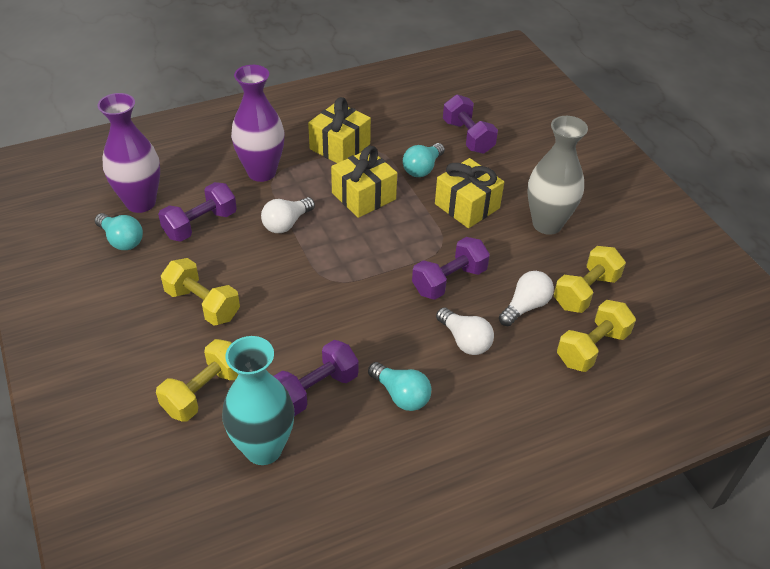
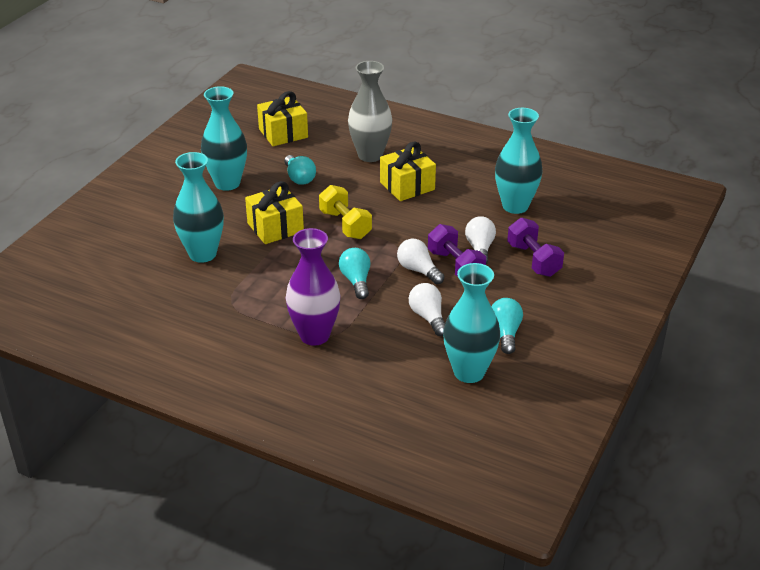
purple dumbbell: 4 -> 2
purple vase: 2 -> 1
turquoise vase: 1 -> 4
yellow dumbbell: 4 -> 1

